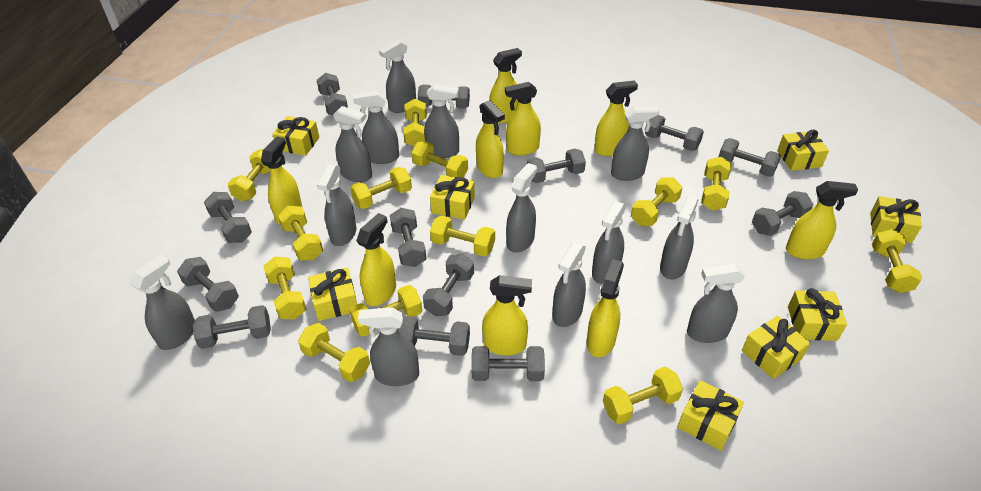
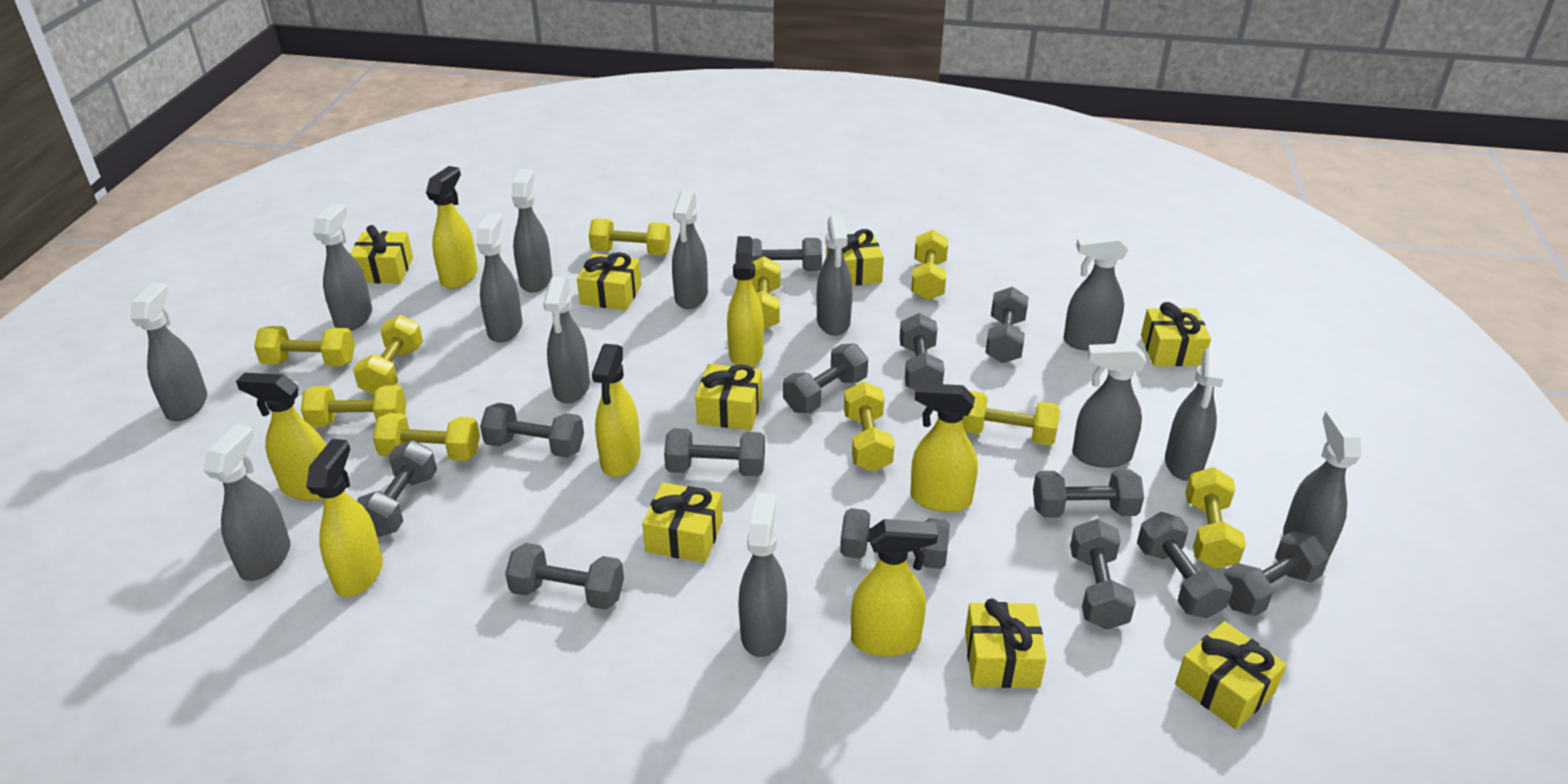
yellow dumbbell: 13 -> 10
yellow spray bottle: 9 -> 7

